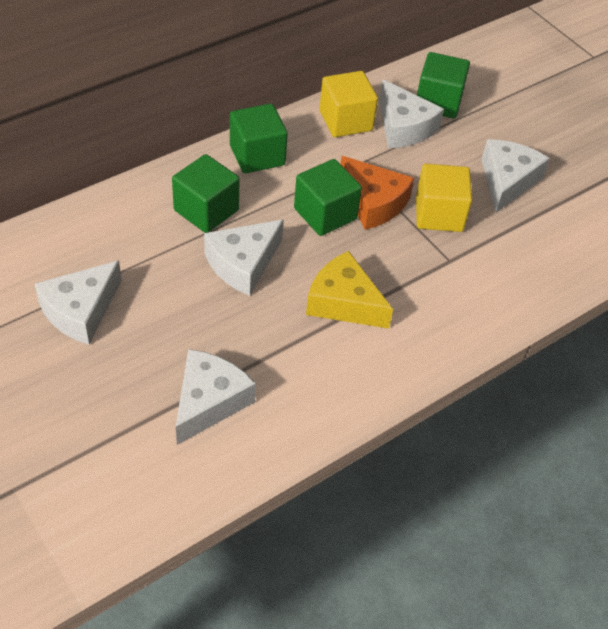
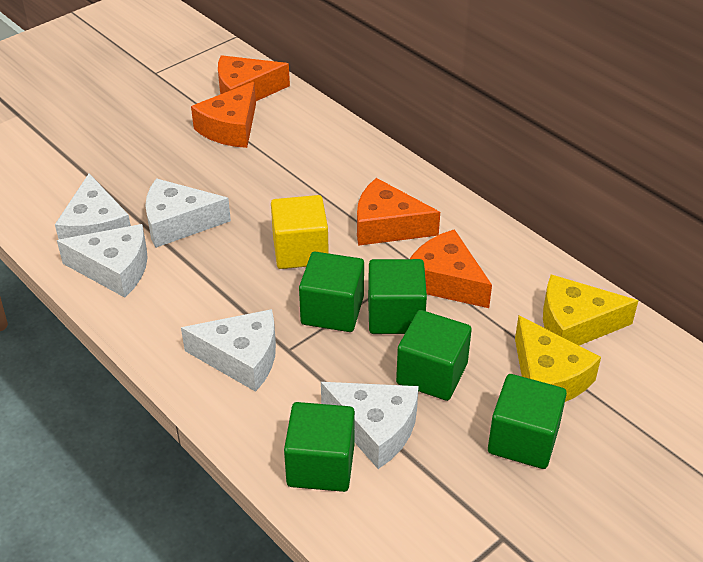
green cube: 4 -> 5
orange cheese: 1 -> 4
yellow cheese: 1 -> 2
yellow cube: 2 -> 1

